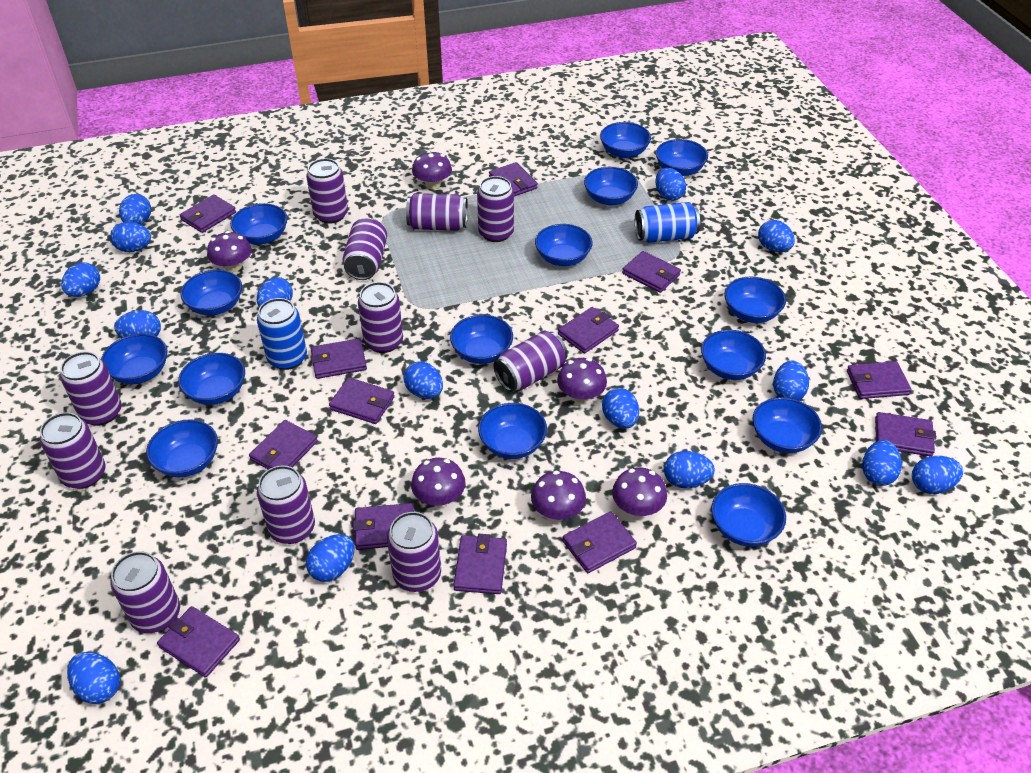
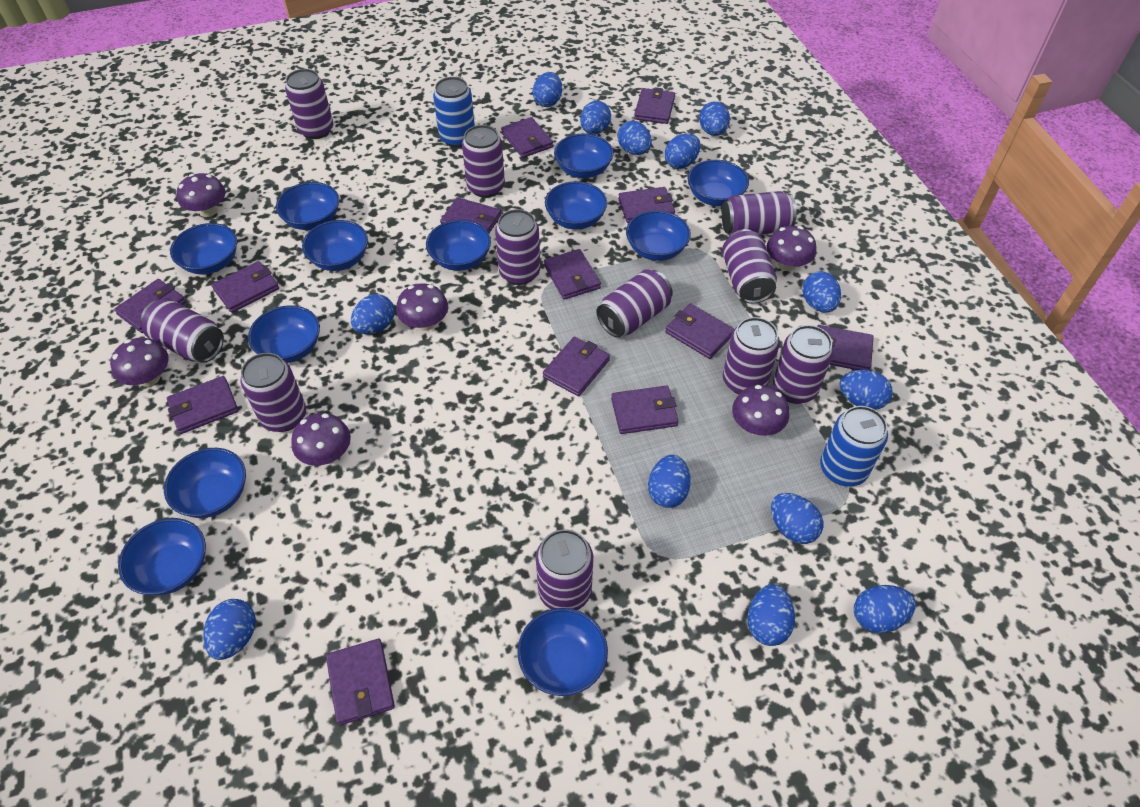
blue bowl: 15 -> 12
blue egg: 15 -> 13

